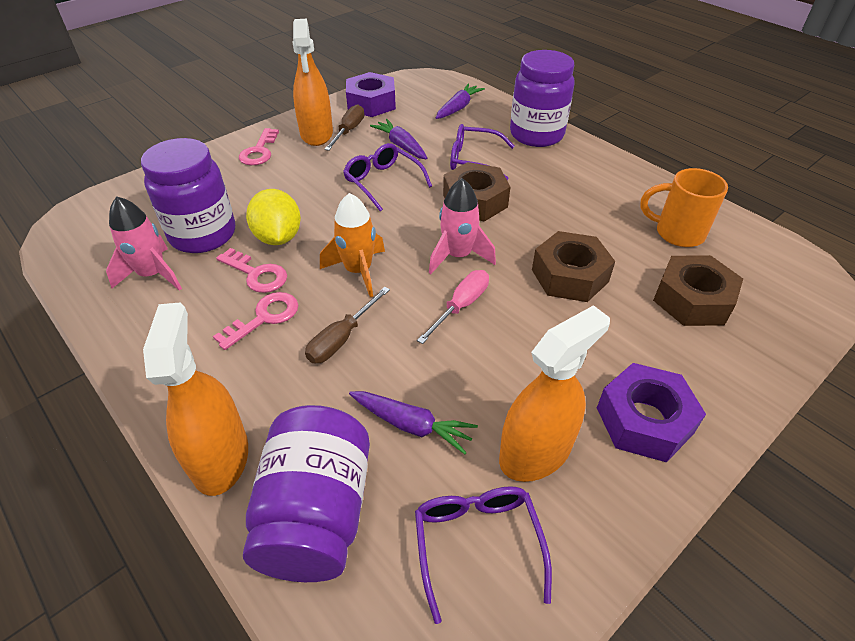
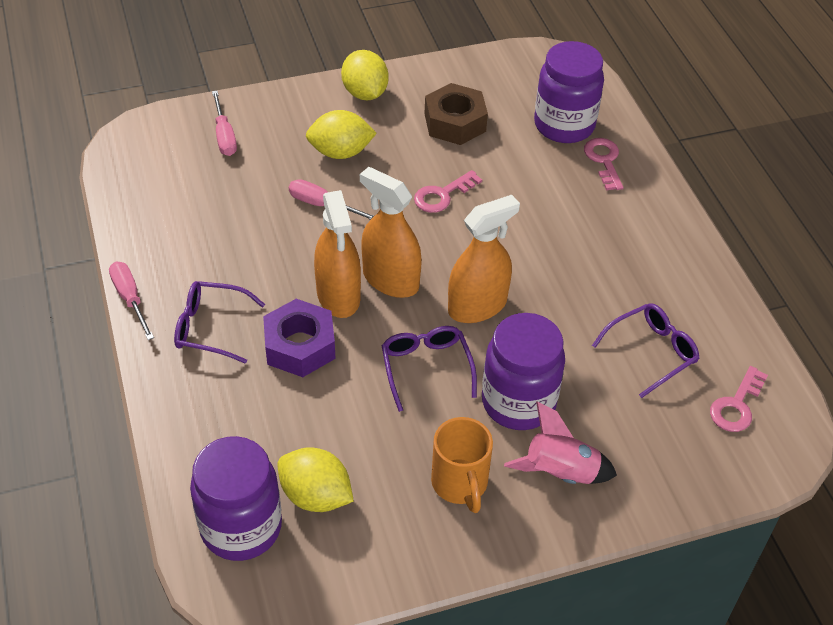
brown nut: 3 -> 1
brown screwdriver: 2 -> 0
orange rocket: 1 -> 0
pink rocket: 2 -> 1
pink screwdriver: 1 -> 3
purple carrot: 3 -> 0
purple nut: 2 -> 1
yellow lemon: 1 -> 3

